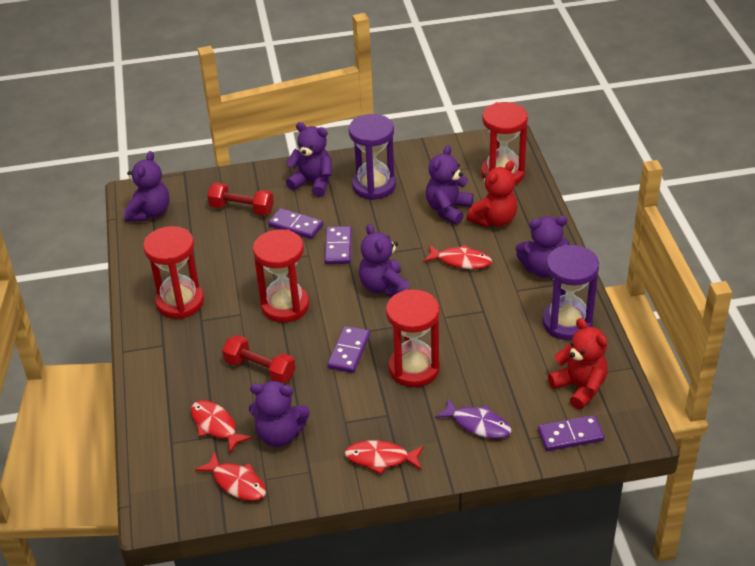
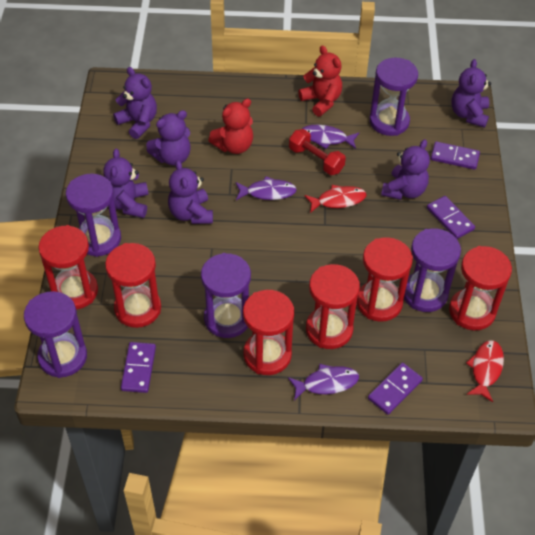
purple fish: 1 -> 3
purple hourglass: 2 -> 5
red dumbbell: 2 -> 1
red fish: 4 -> 2
red hourglass: 4 -> 6

